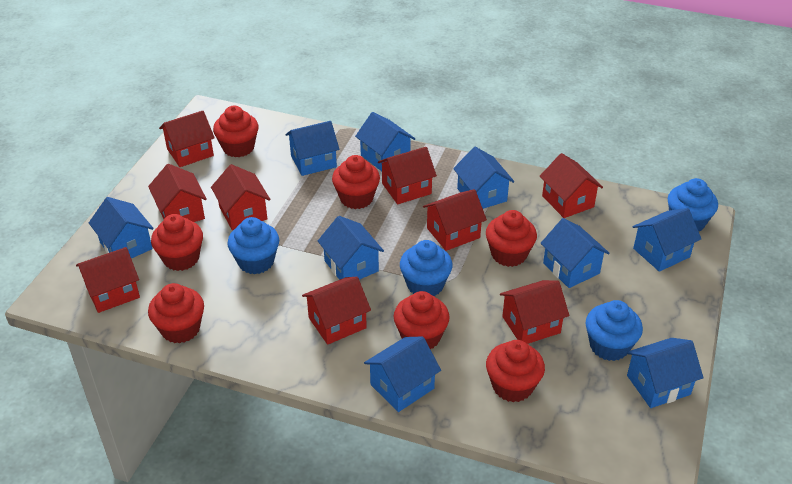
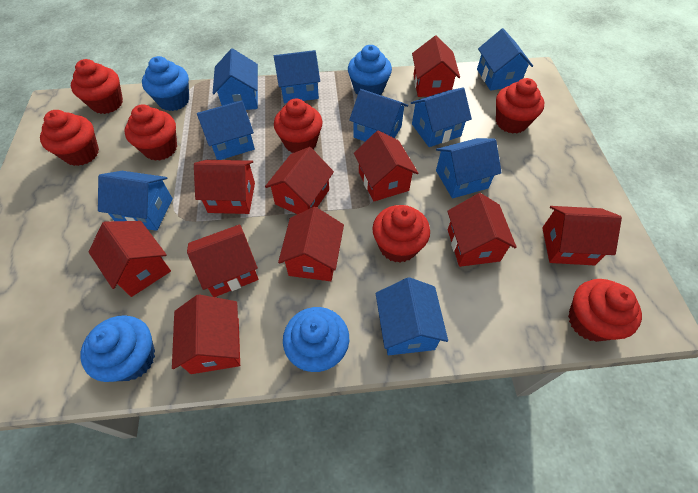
red house: 9 -> 10

